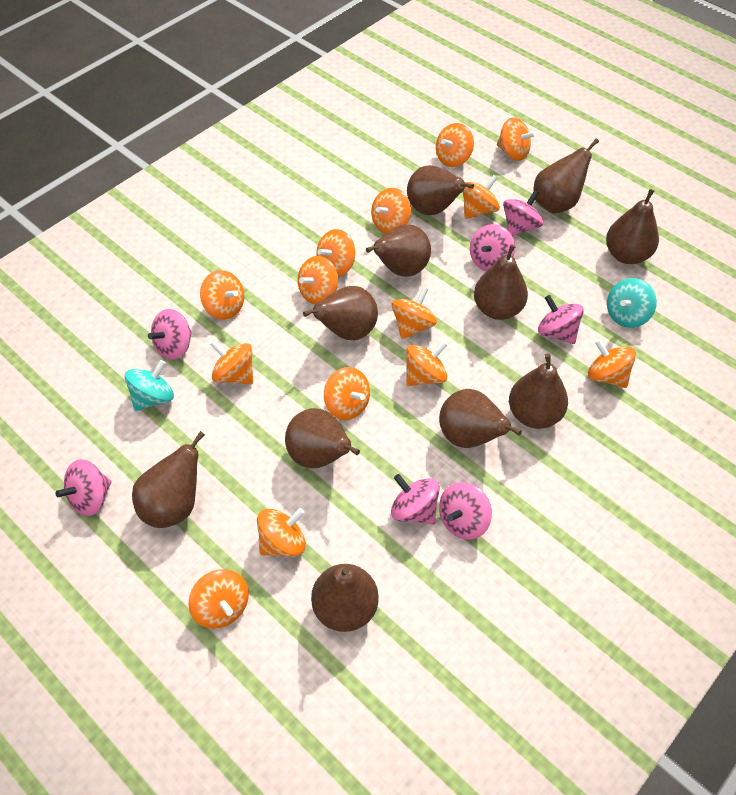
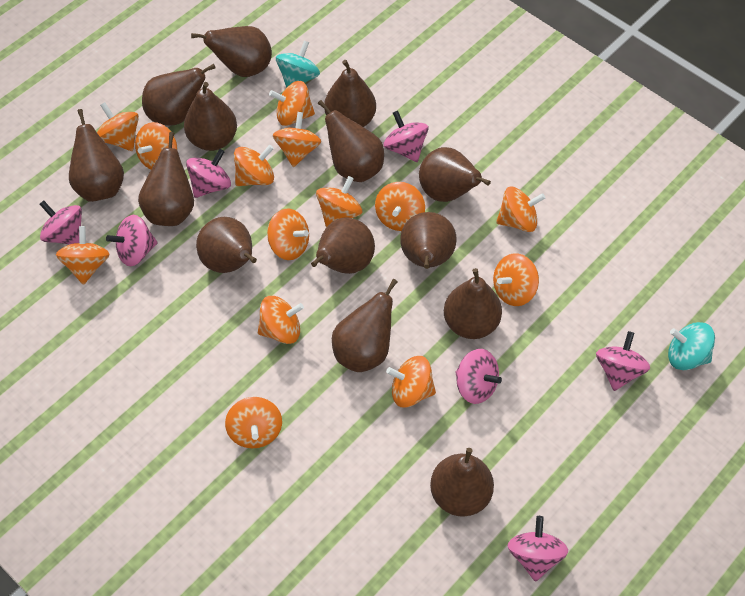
brown pear: 11 -> 14

